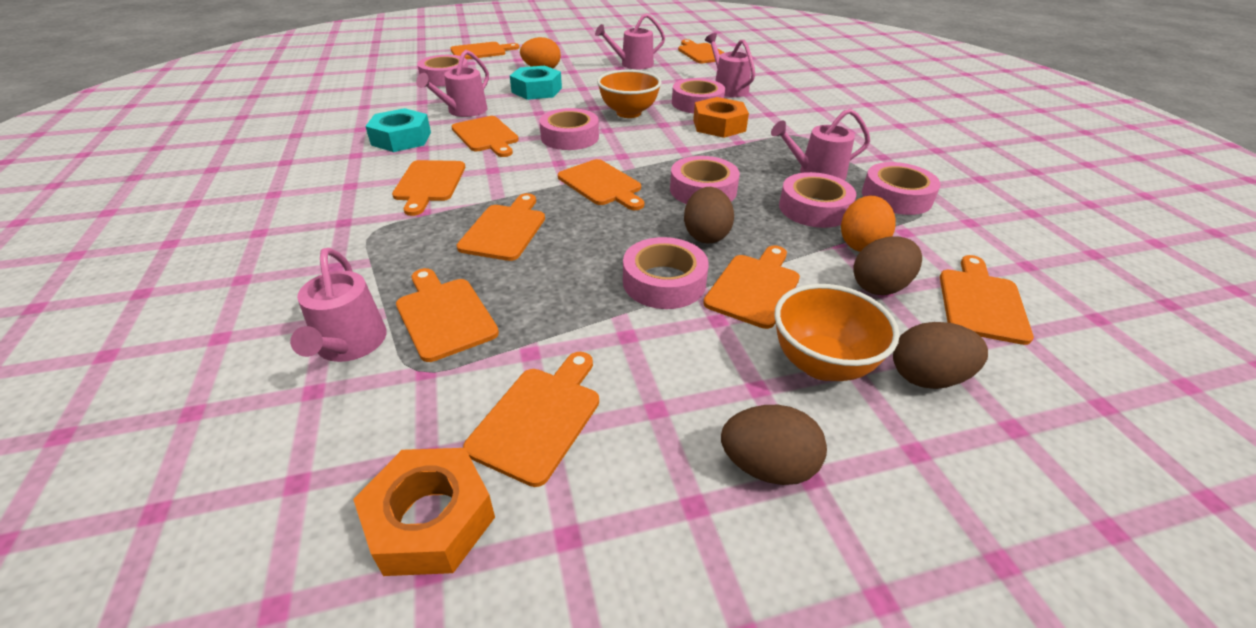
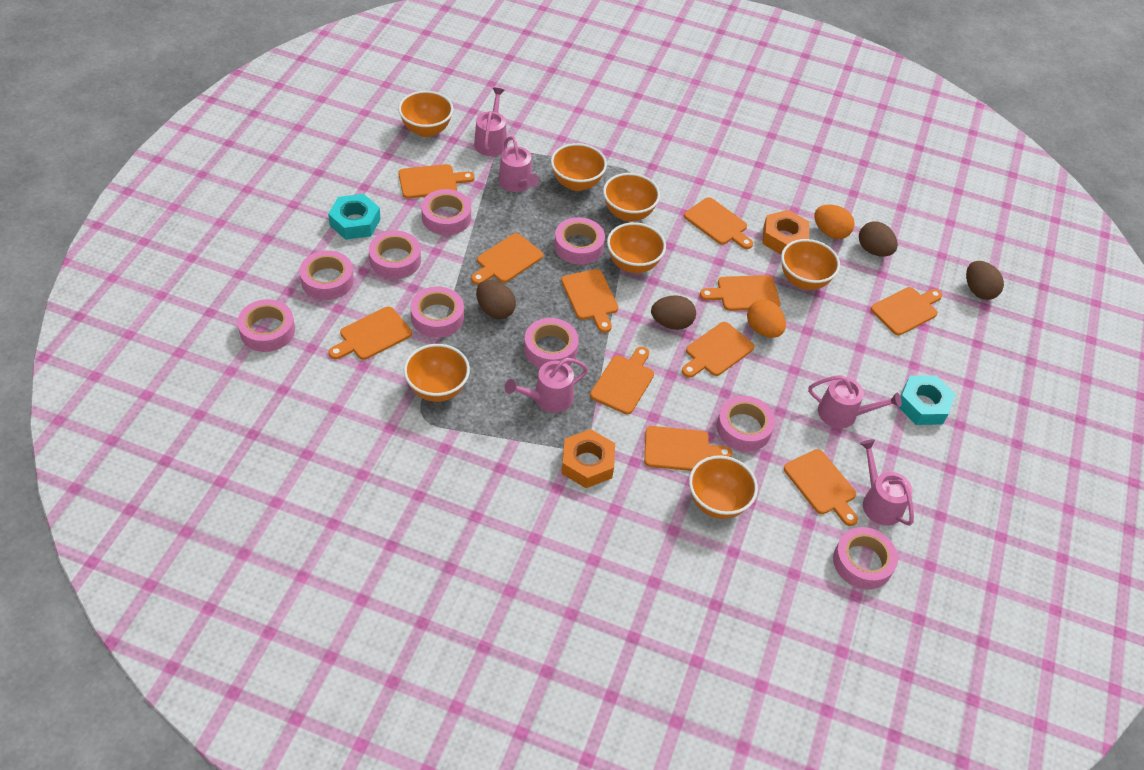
orange bowl: 2 -> 7
orange cutting board: 10 -> 11
pink tape: 7 -> 9

